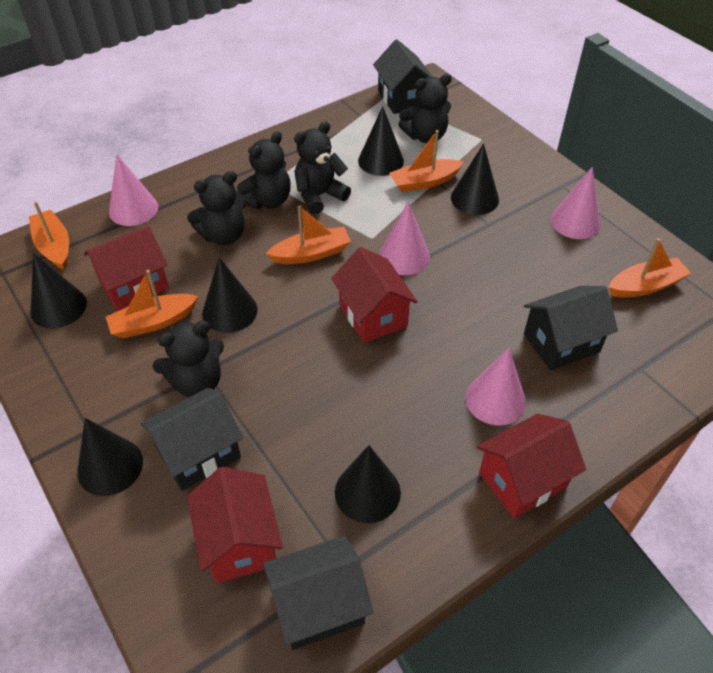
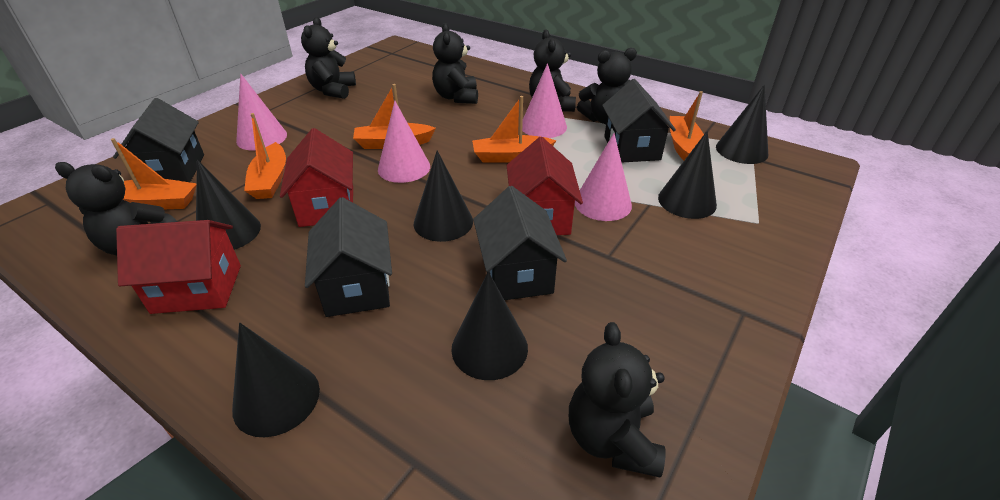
black teddy bear: 5 -> 6
red house: 4 -> 3

